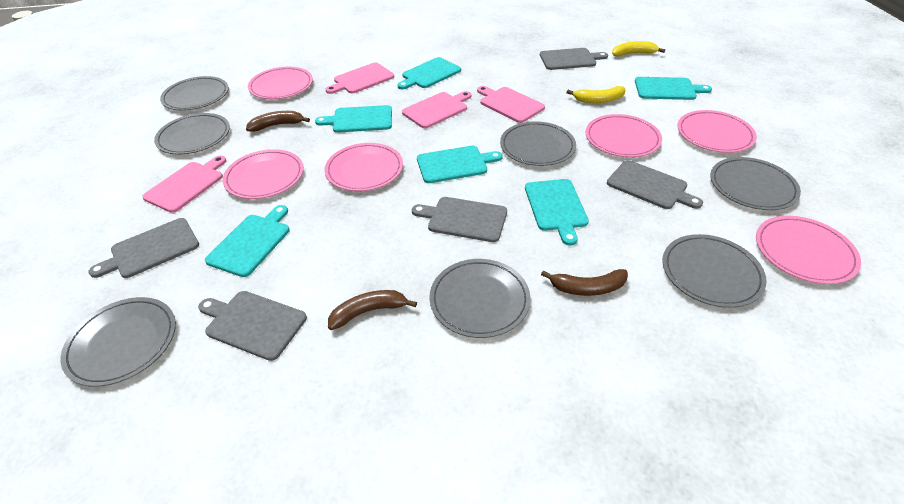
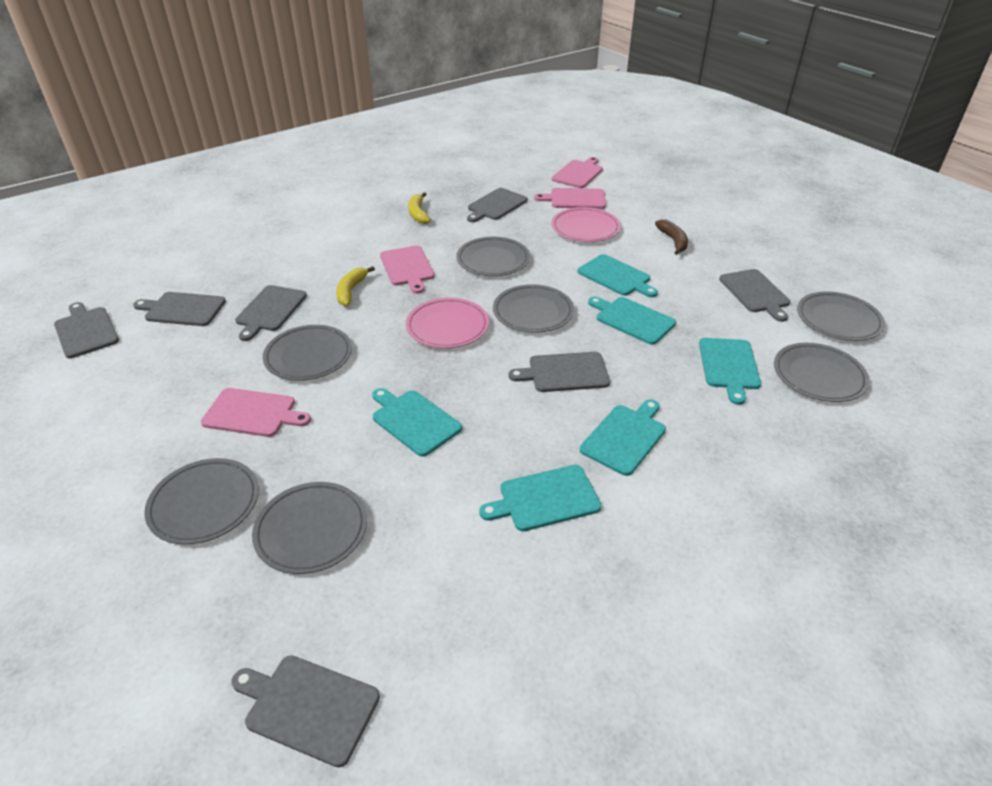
brown banana: 3 -> 1
grey cutting board: 5 -> 7
pink plate: 6 -> 2

